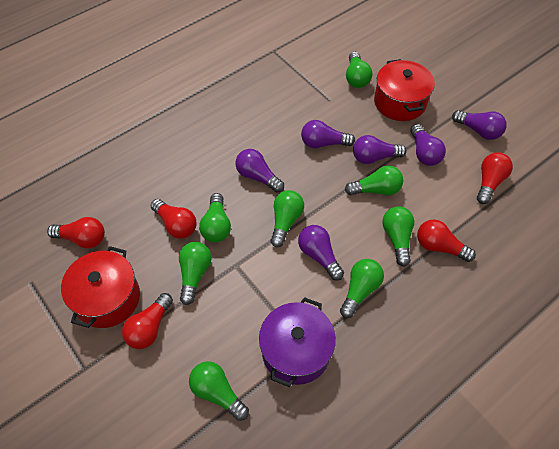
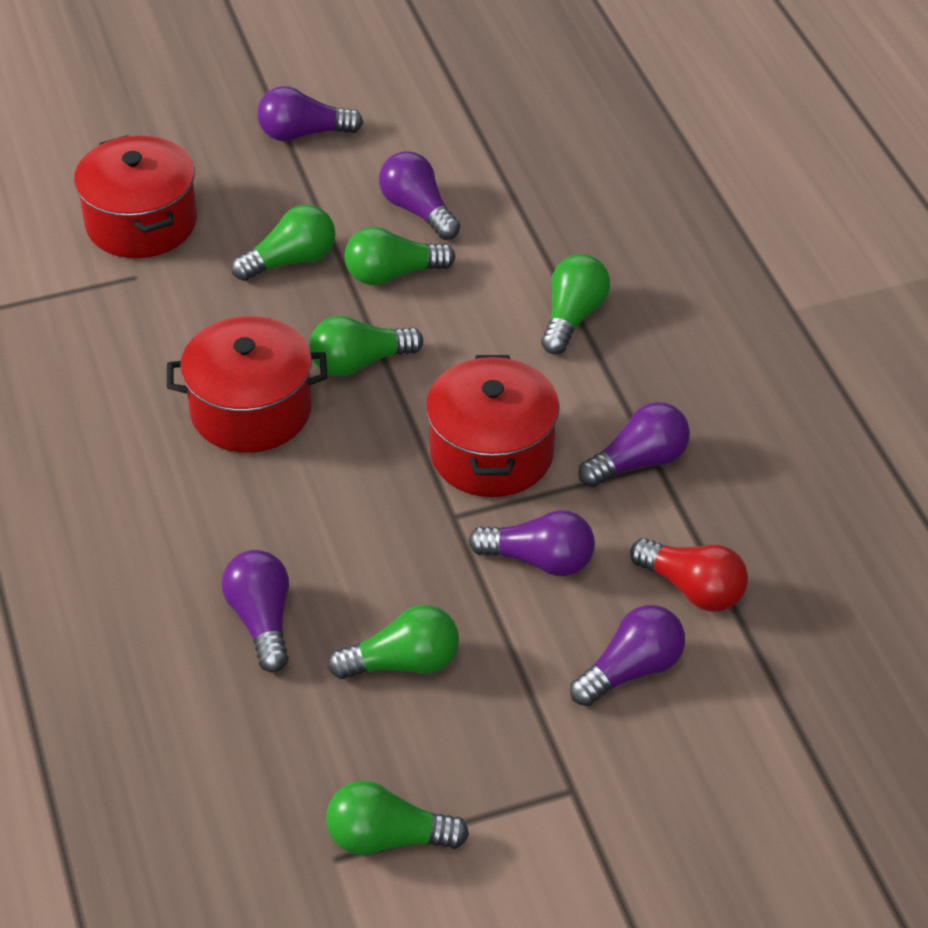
green light bulb: 8 -> 6
purple pot: 1 -> 0
red light bulb: 5 -> 1
red pot: 2 -> 3

